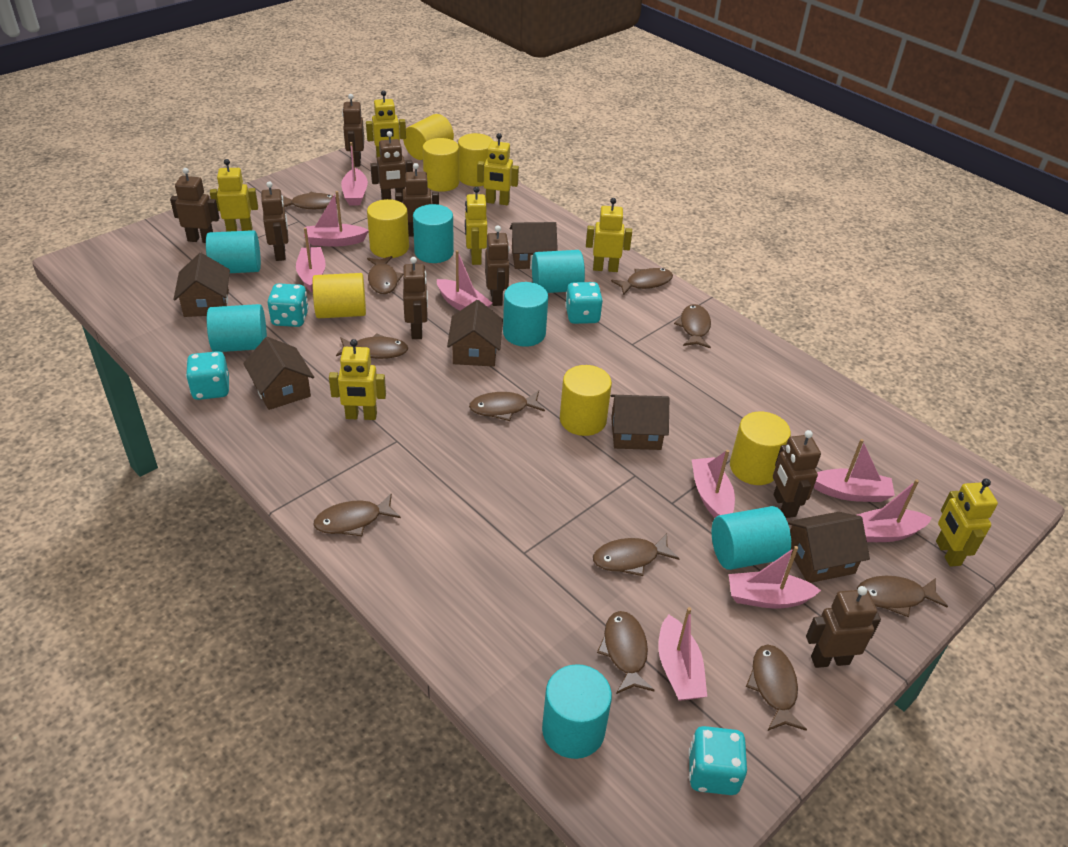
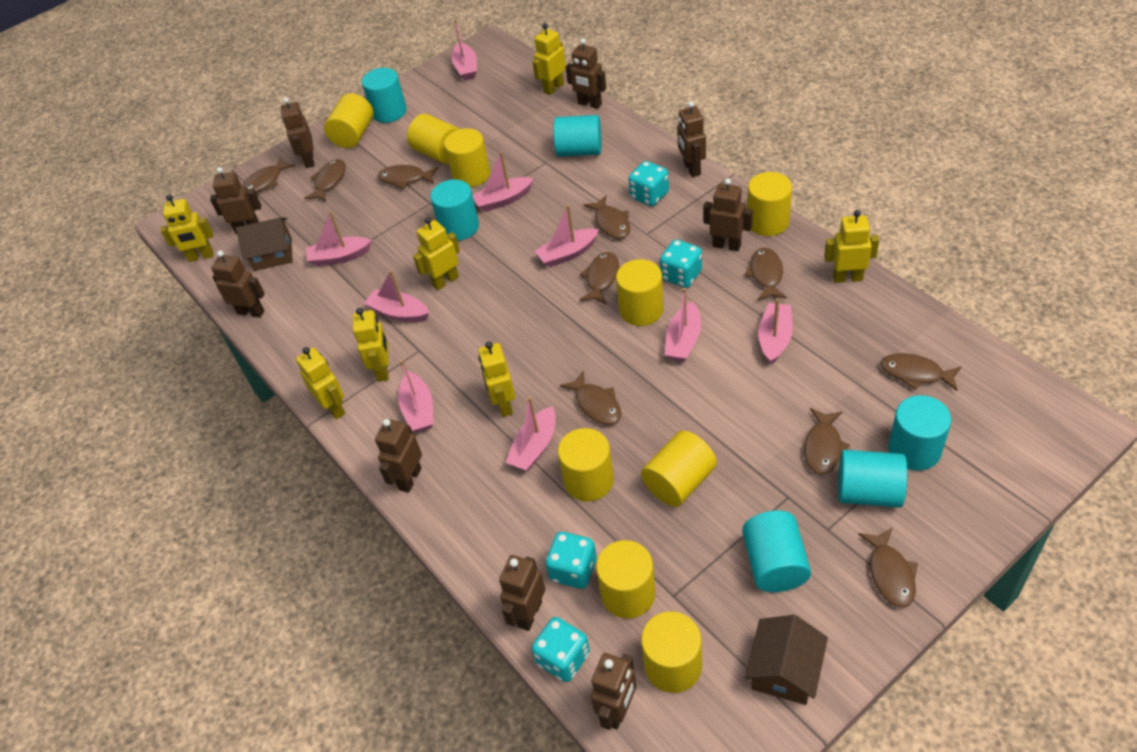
brown fish: 11 -> 10
brown house: 6 -> 2
turquoise cylinder: 7 -> 6
yellow cylinder: 7 -> 9

